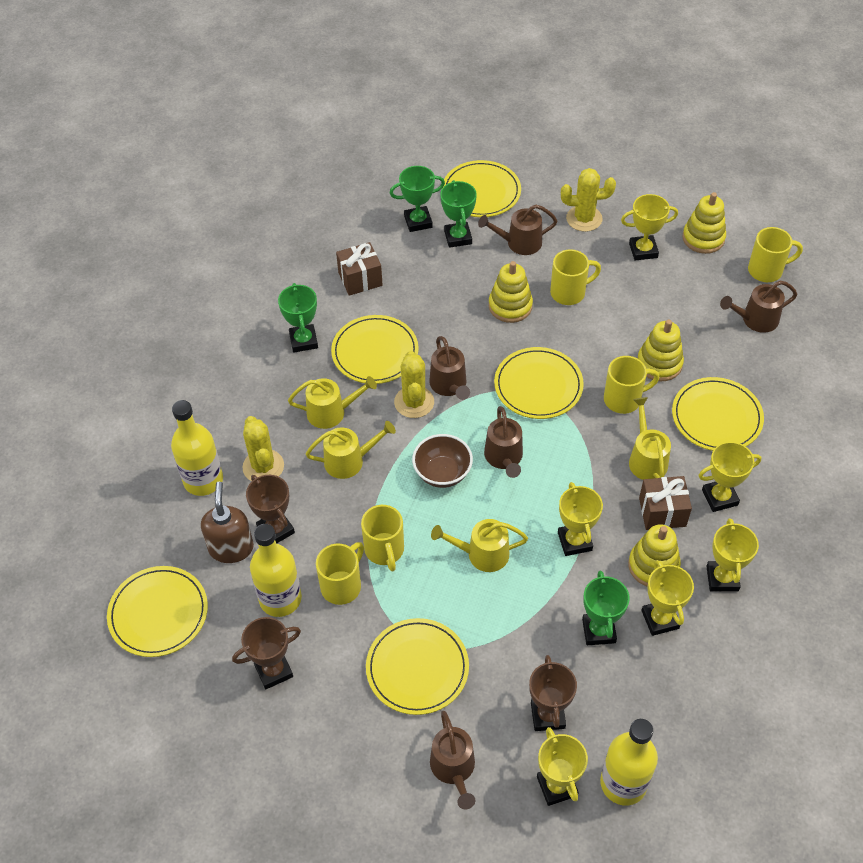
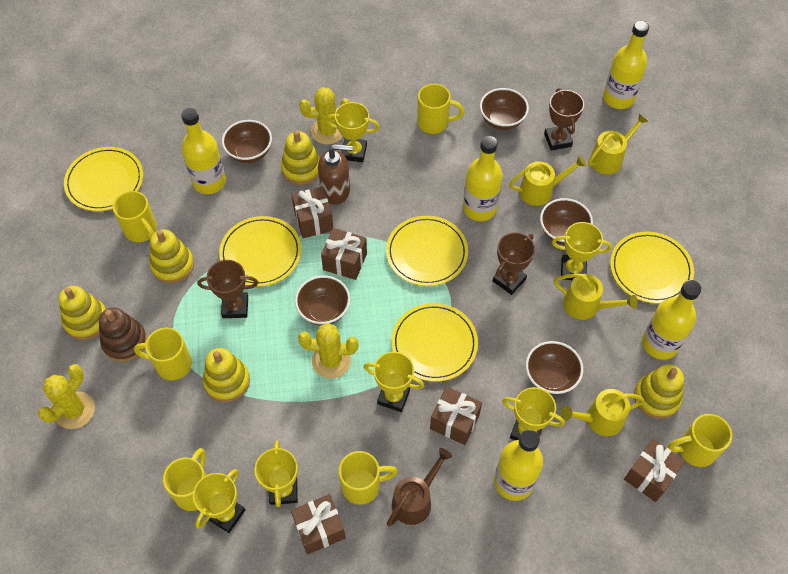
brown bowl: 1 -> 5
brown gift: 2 -> 5
brown stacking toy: 0 -> 1
brown watering can: 5 -> 1
green trophy: 4 -> 0
yellow bottle: 3 -> 5
yellow mug: 5 -> 6
yellow plate: 6 -> 5
yellow stacking toy: 4 -> 5

